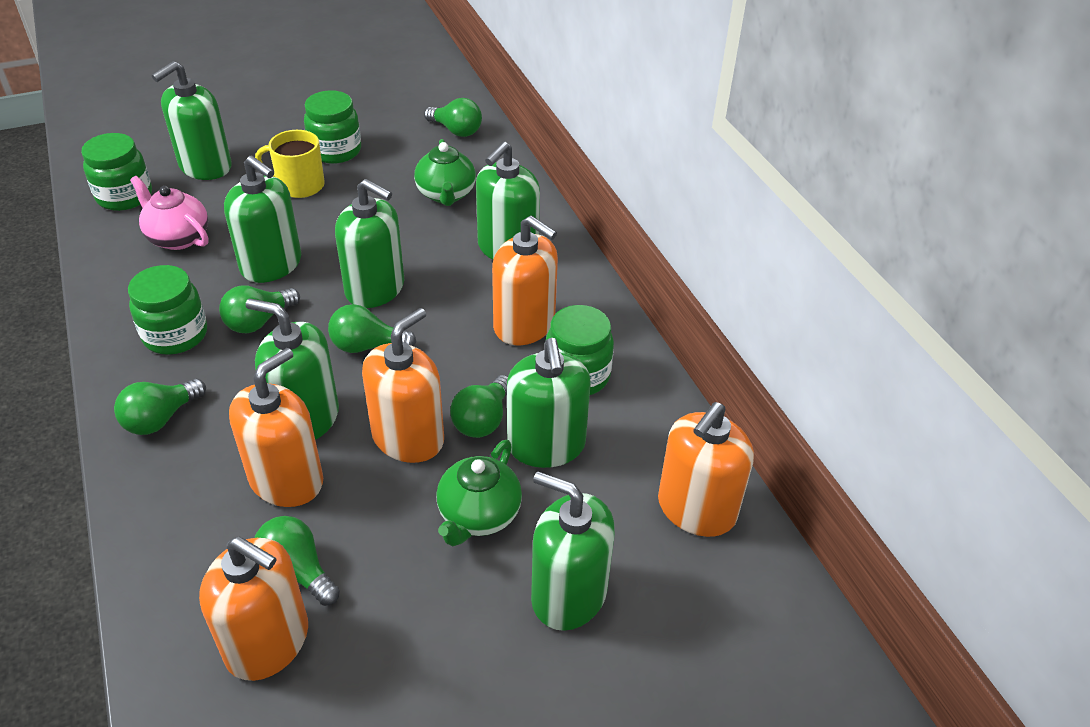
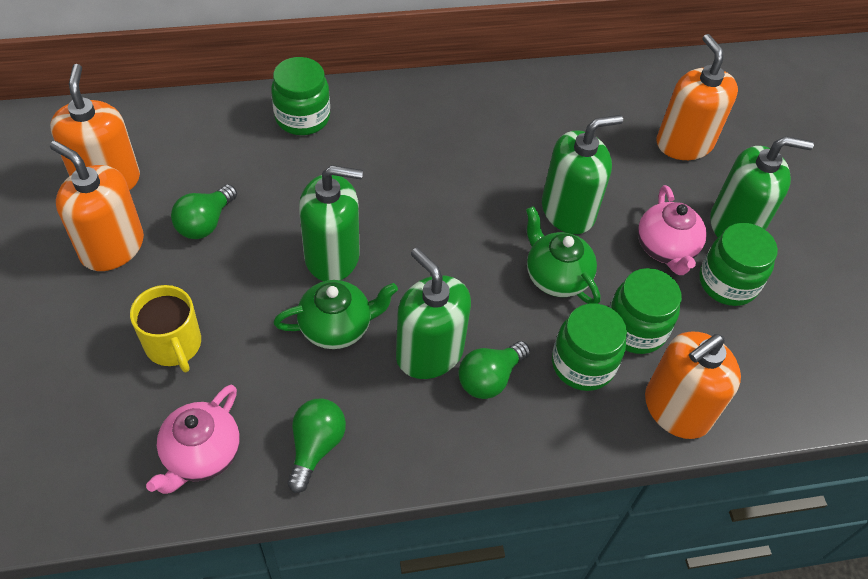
green light bulb: 6 -> 3
green soap dispenser: 7 -> 4
orange soap dispenser: 5 -> 4
pink teapot: 1 -> 2

